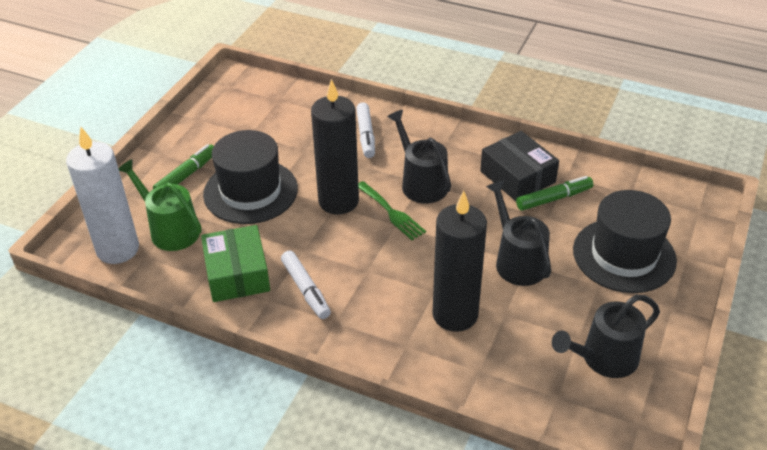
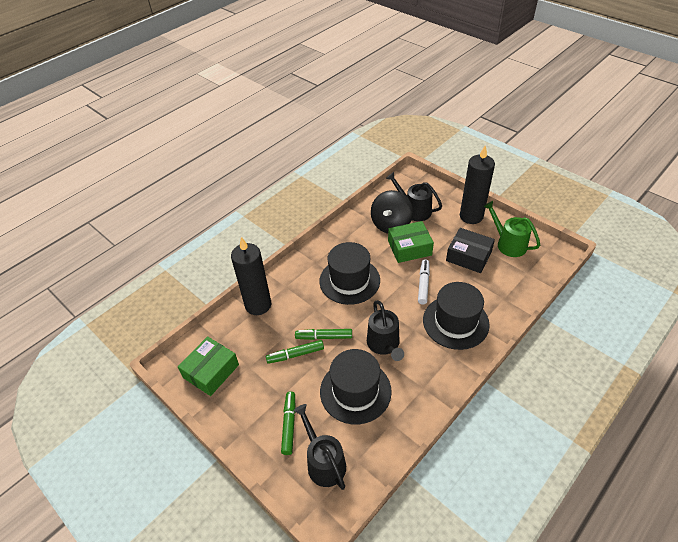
black hat: 2 -> 3
black spinning top: 0 -> 1
green box: 1 -> 2
green fork: 1 -> 0
green marker: 2 -> 3
white candle: 1 -> 0
white marker: 2 -> 1

